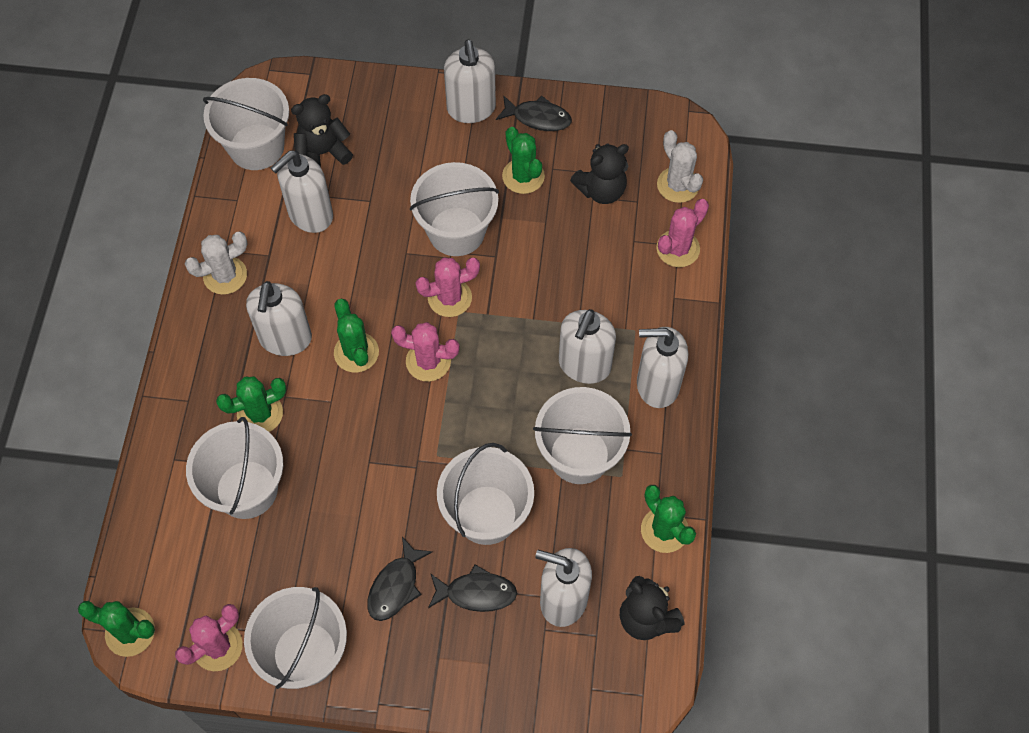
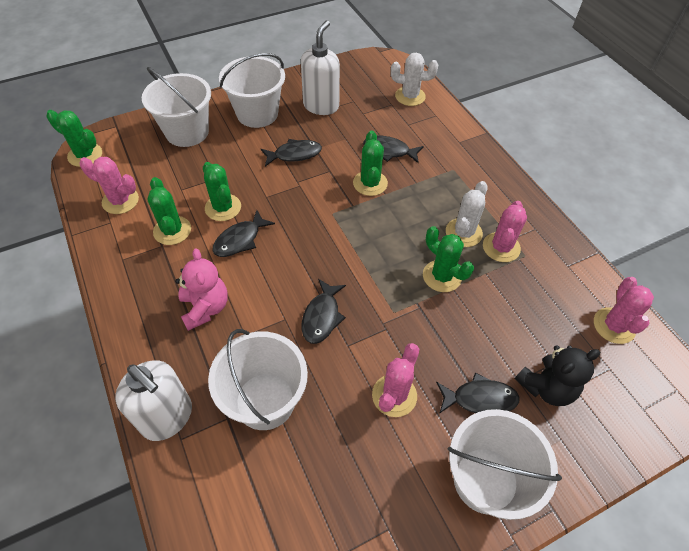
black fish: 3 -> 5
black teddy bear: 3 -> 1
pink teddy bear: 0 -> 1
white bucket: 6 -> 4
white soap dispenser: 6 -> 2

